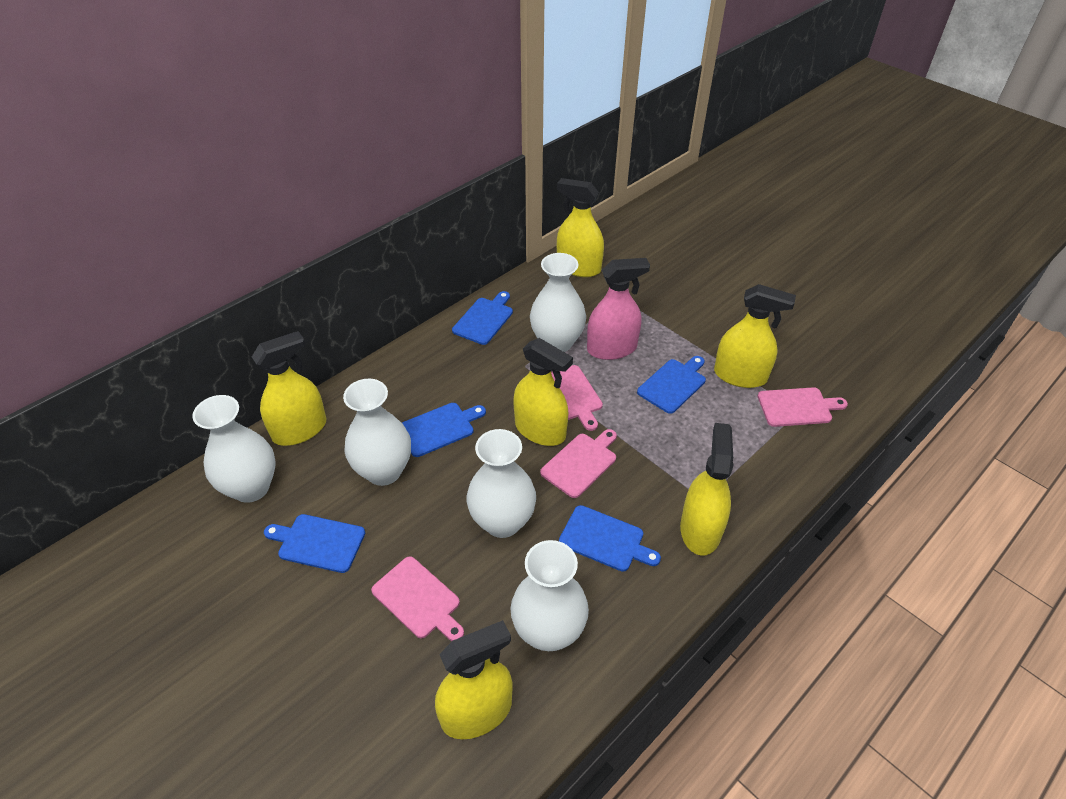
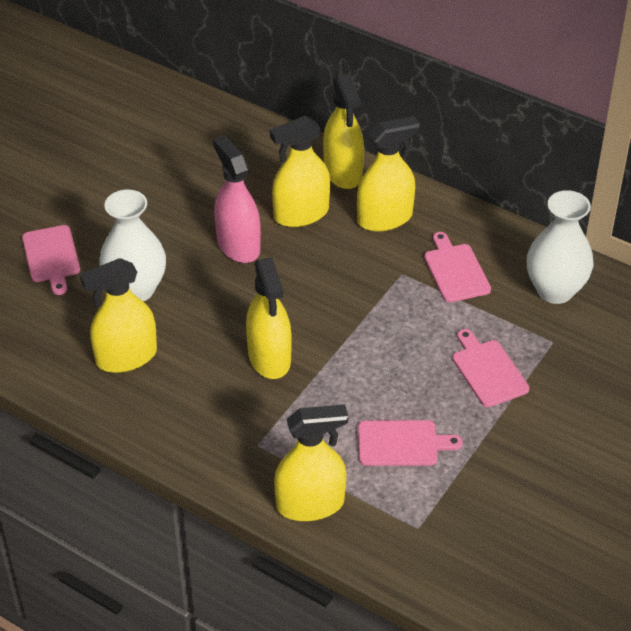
blue cutting board: 5 -> 0
white vase: 5 -> 2

